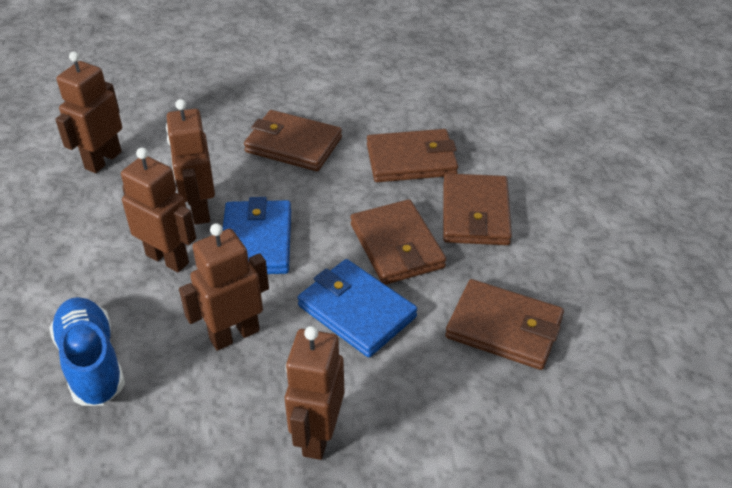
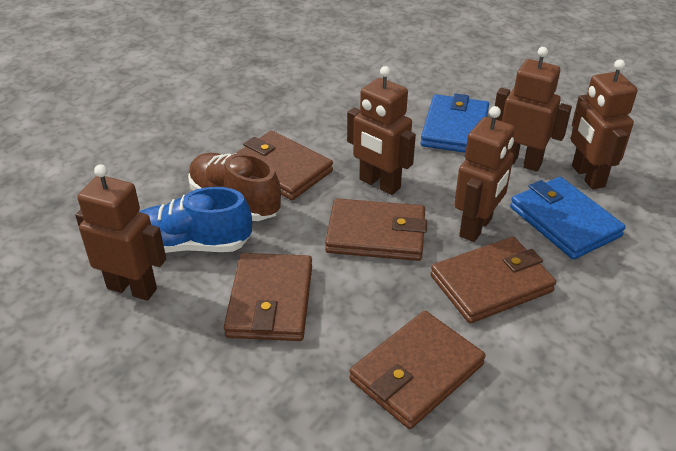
brown shoe: 0 -> 1

